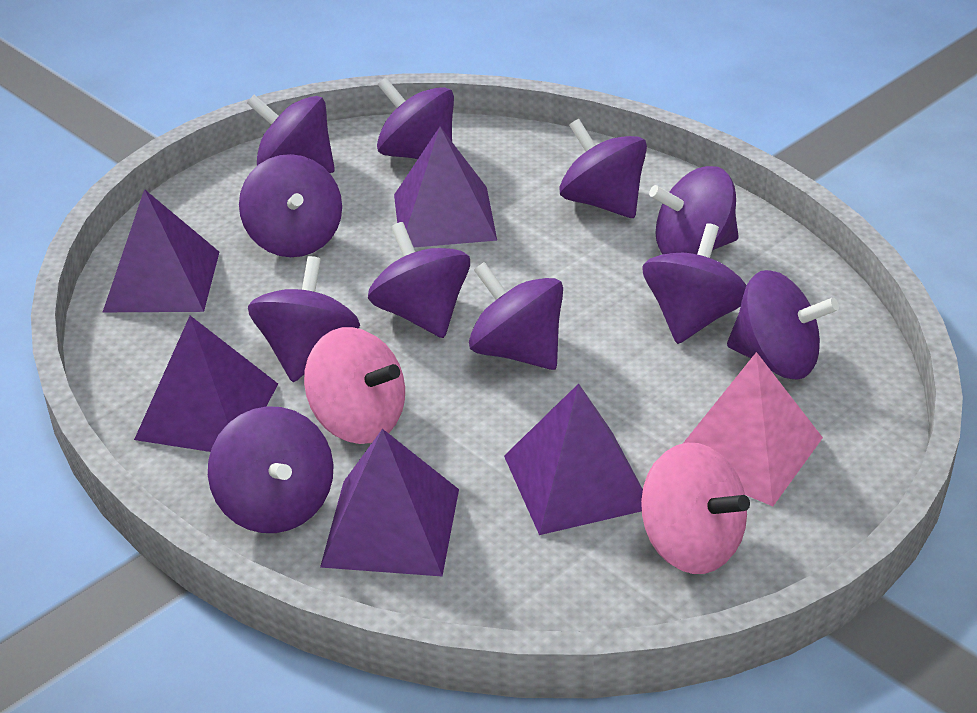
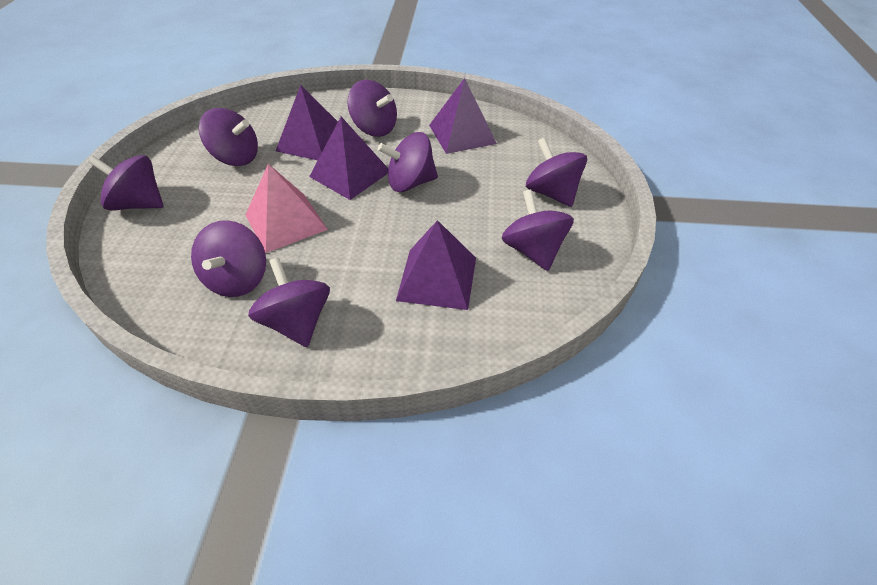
pink spinning top: 2 -> 0
purple pyramid: 5 -> 4
purple spinning top: 11 -> 8

